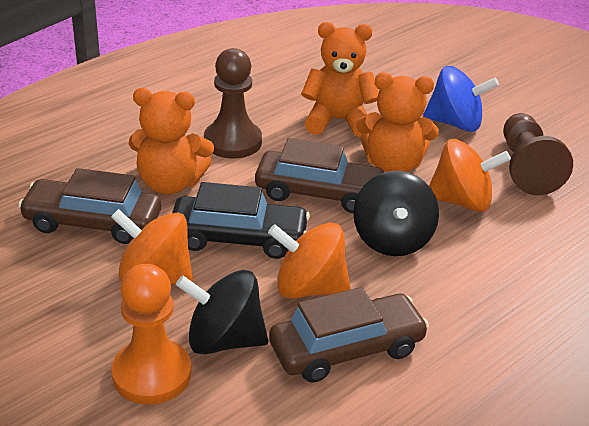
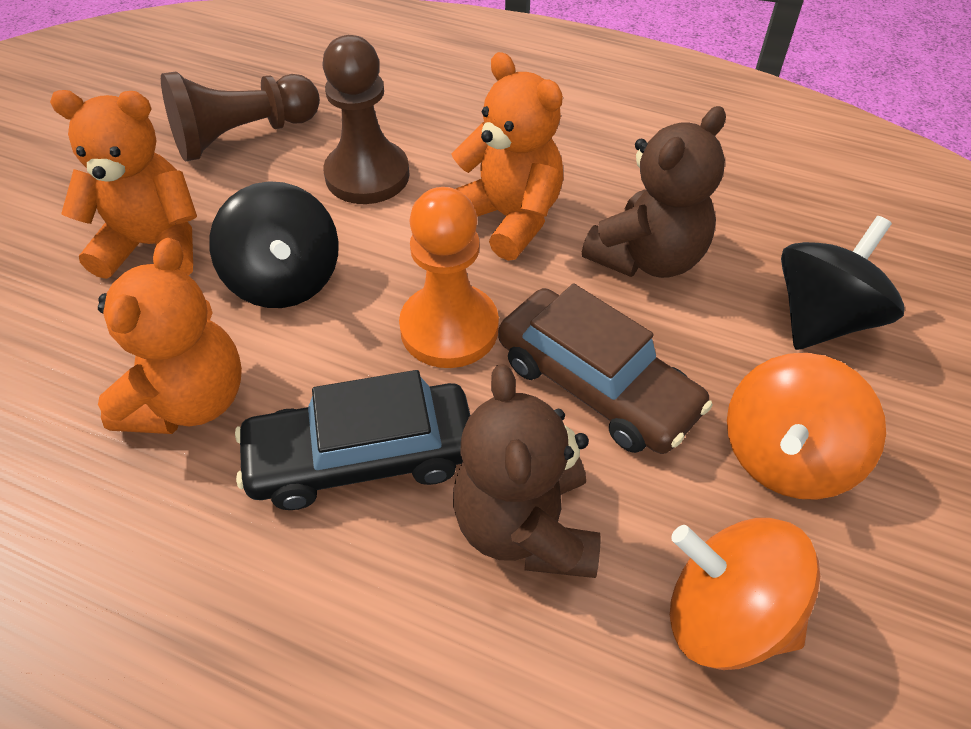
blue spinning top: 1 -> 0
brown car: 3 -> 1
brown teddy bear: 0 -> 2
orange spinning top: 3 -> 2

